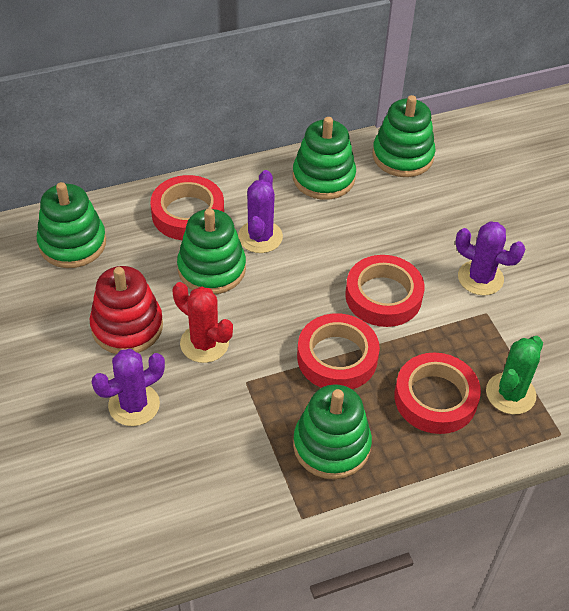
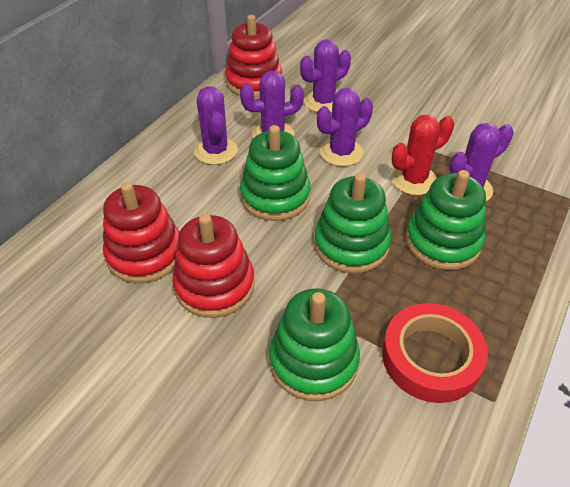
green cactus: 1 -> 0
green stacking toy: 5 -> 4
purple cactus: 3 -> 5
red stacking toy: 1 -> 3
red tape: 4 -> 1

